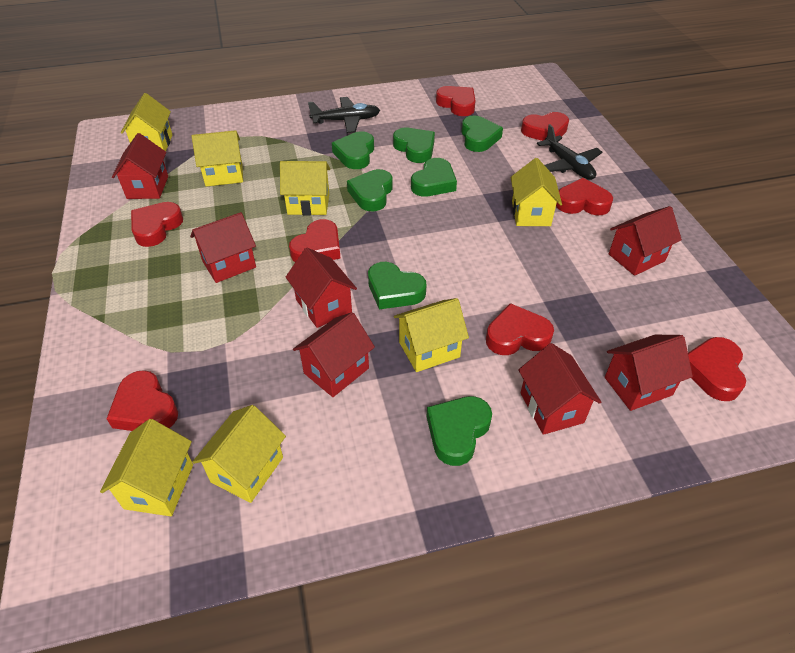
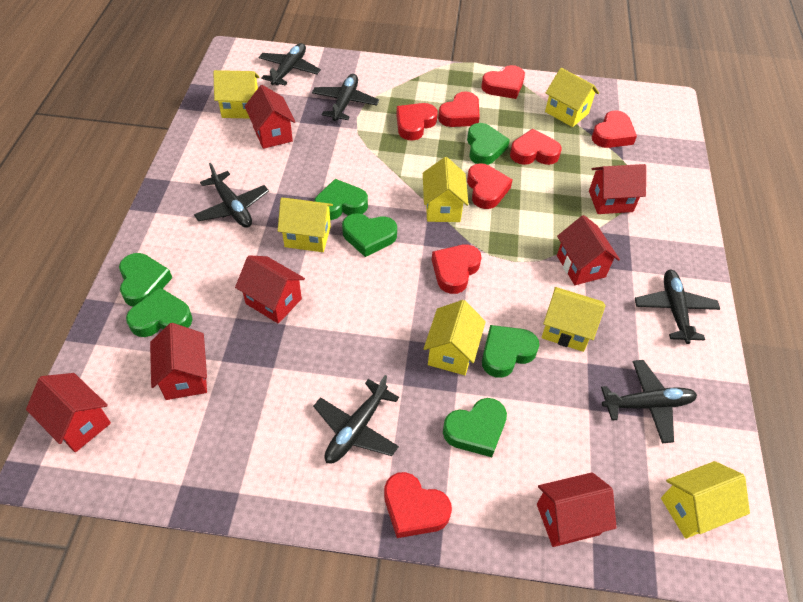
black plane: 2 -> 6

